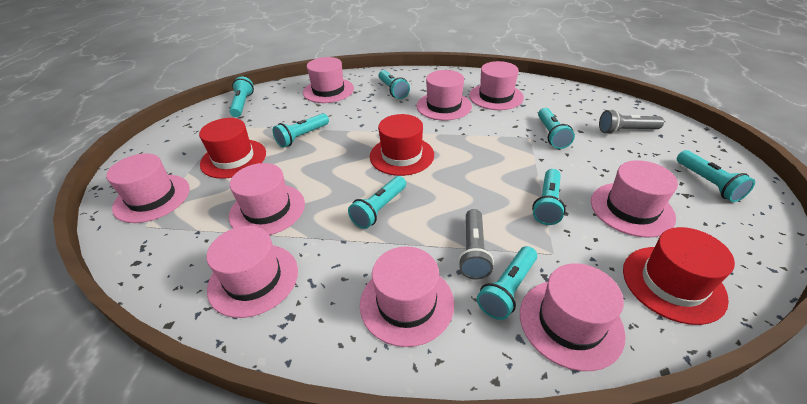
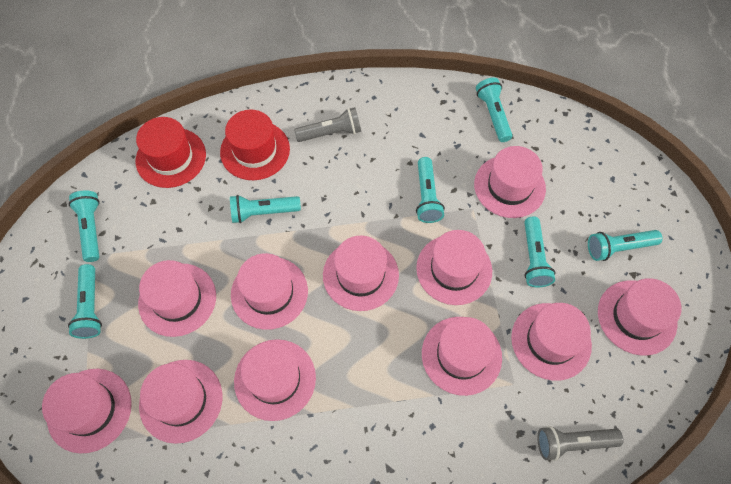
pink hat: 9 -> 11
red hat: 3 -> 2
turquoise flashlight: 8 -> 7

